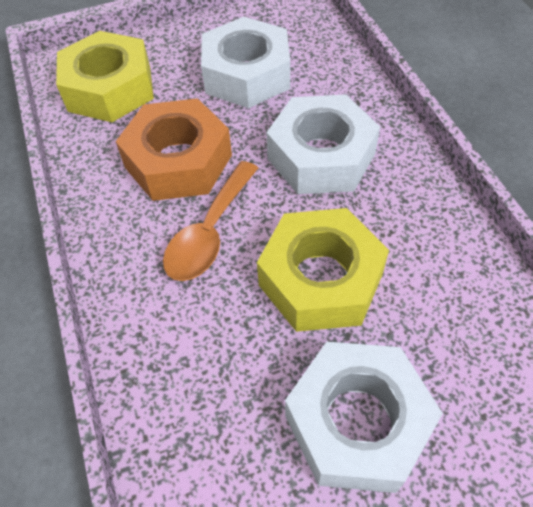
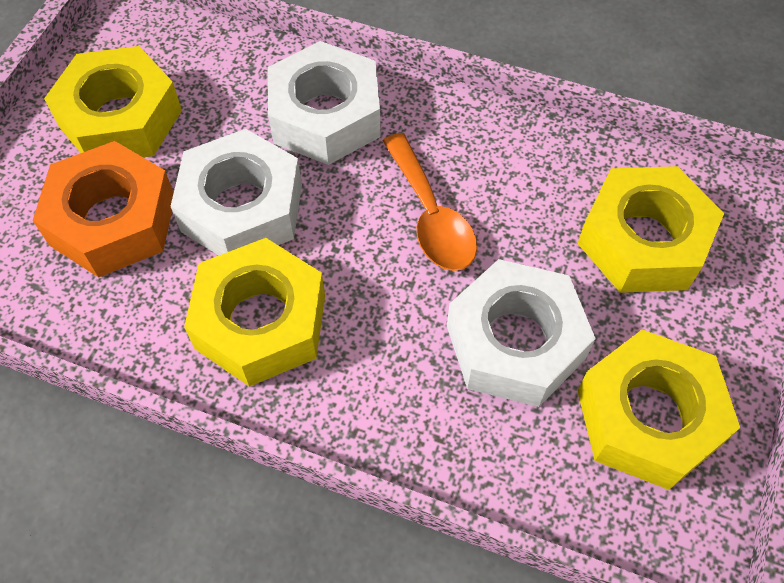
yellow nut: 2 -> 4

